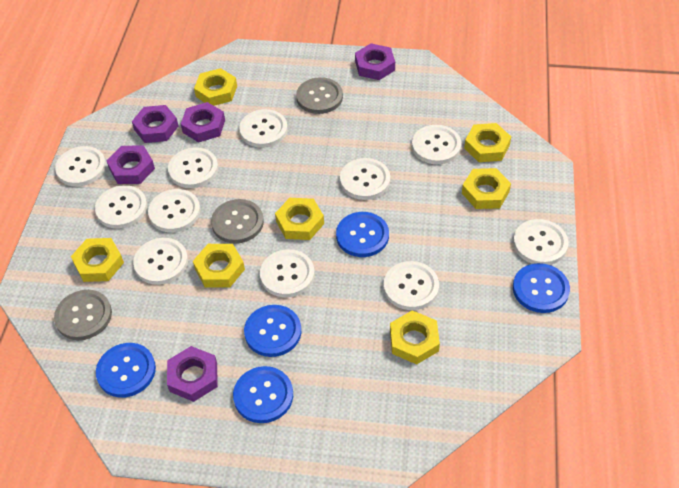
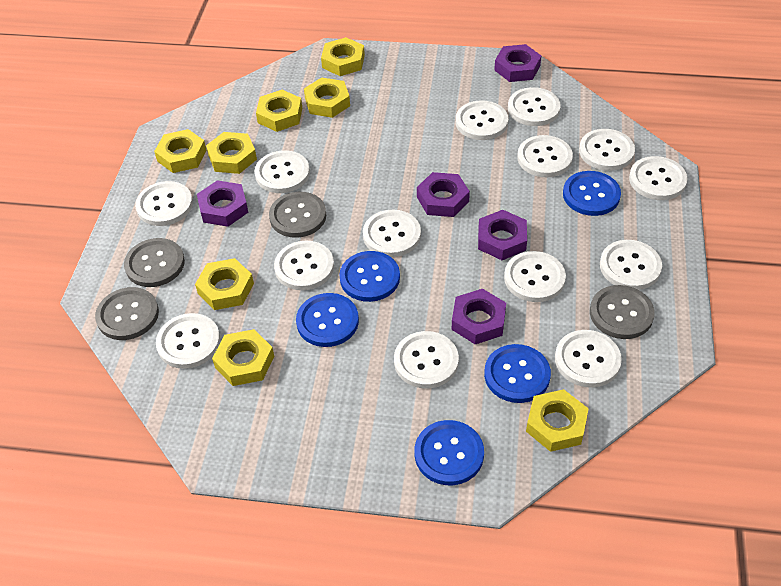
grey button: 3 -> 4
white button: 11 -> 14
yellow nut: 7 -> 8

